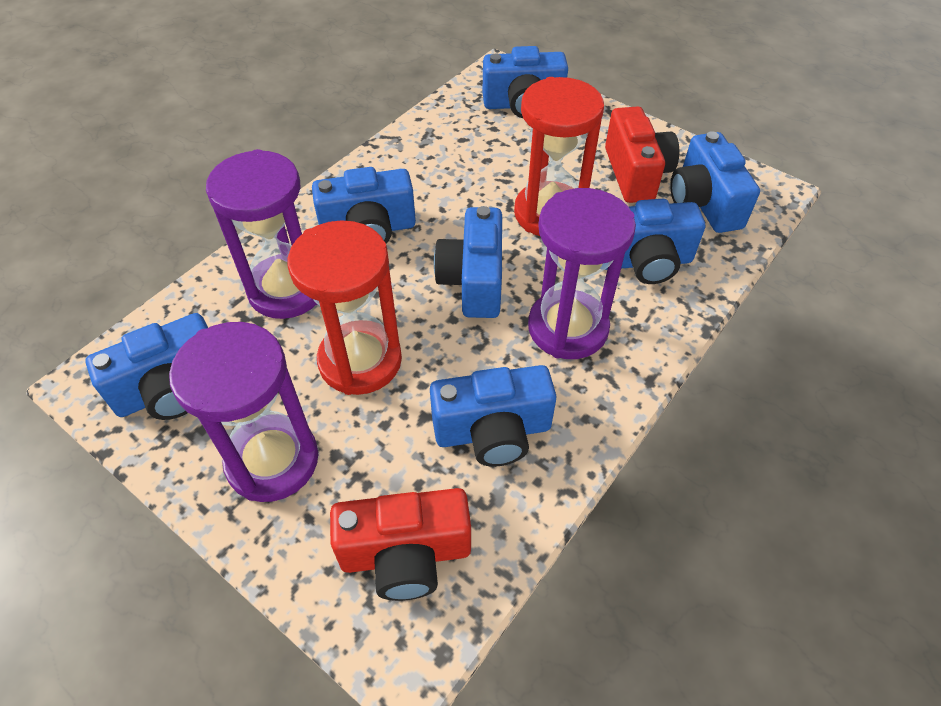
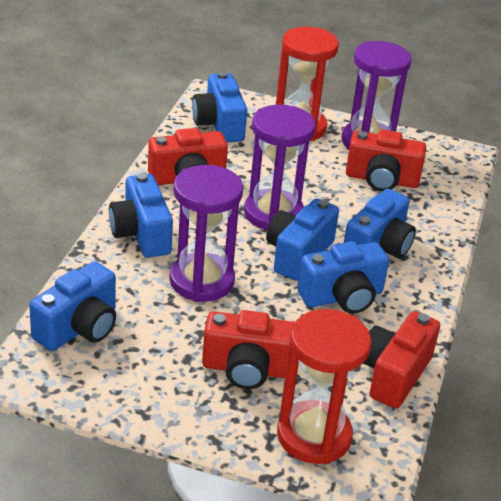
blue camera: 7 -> 6
red camera: 2 -> 4

